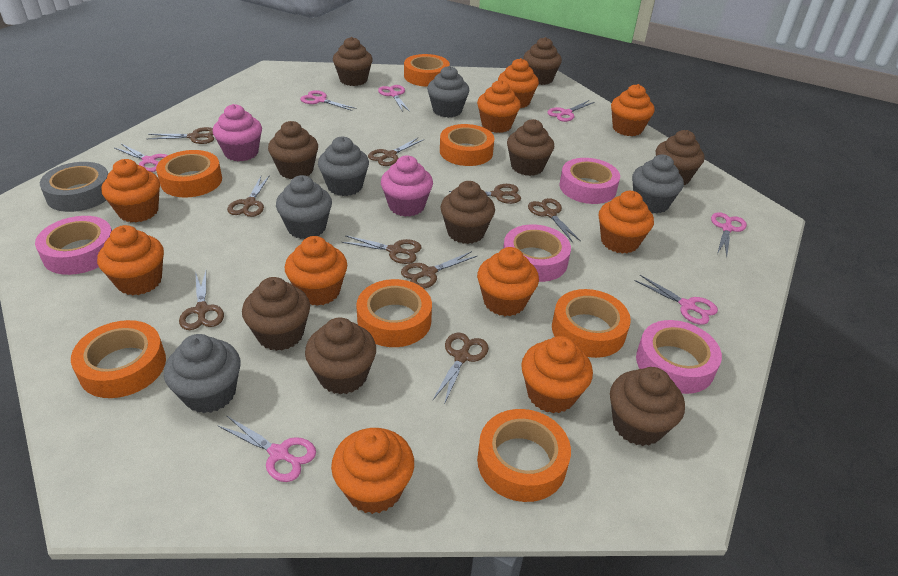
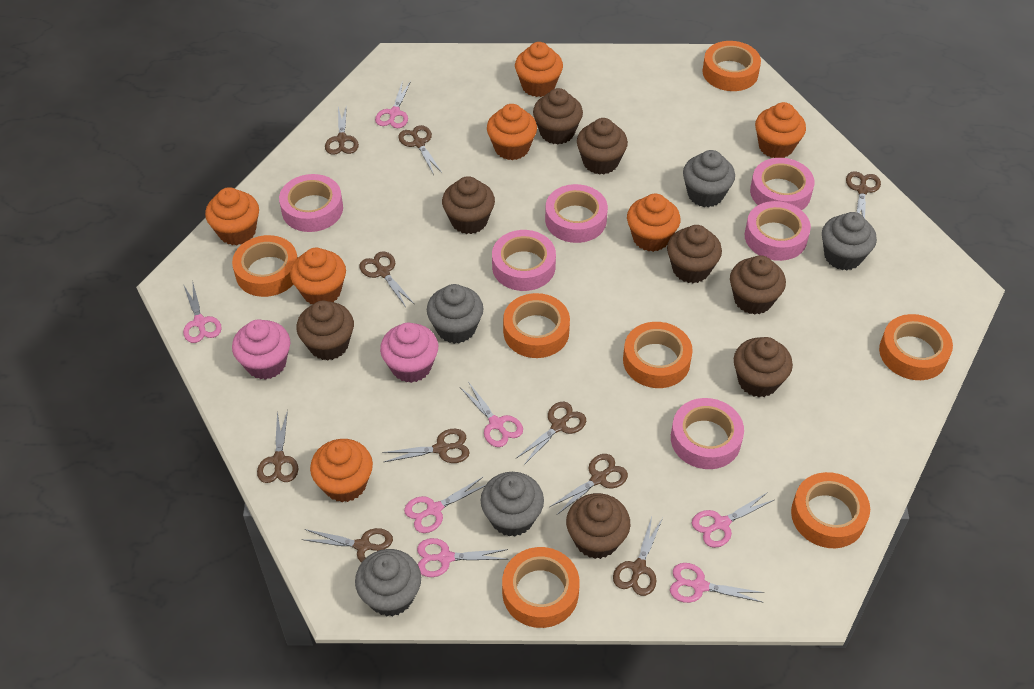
brown cupcake: 9 -> 8
brown scissors: 9 -> 10
grey tape: 1 -> 0
orange cupcake: 10 -> 7
pink tape: 4 -> 6

